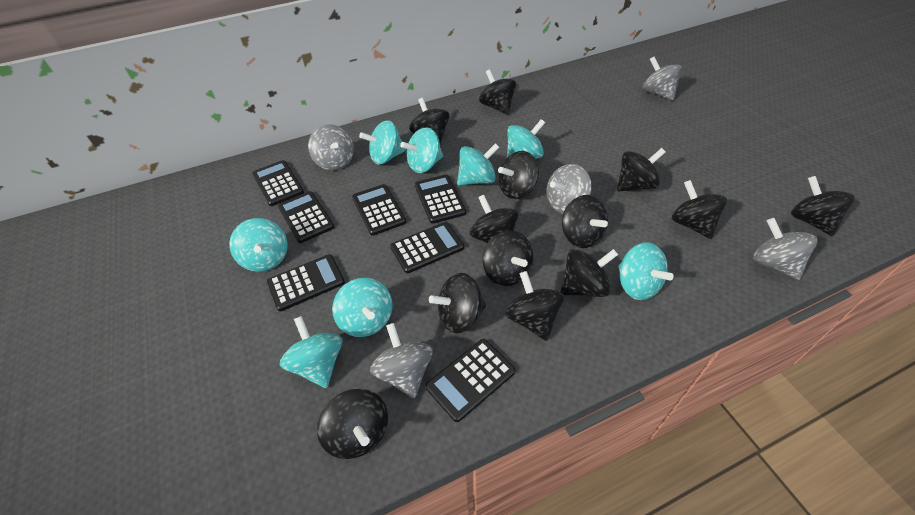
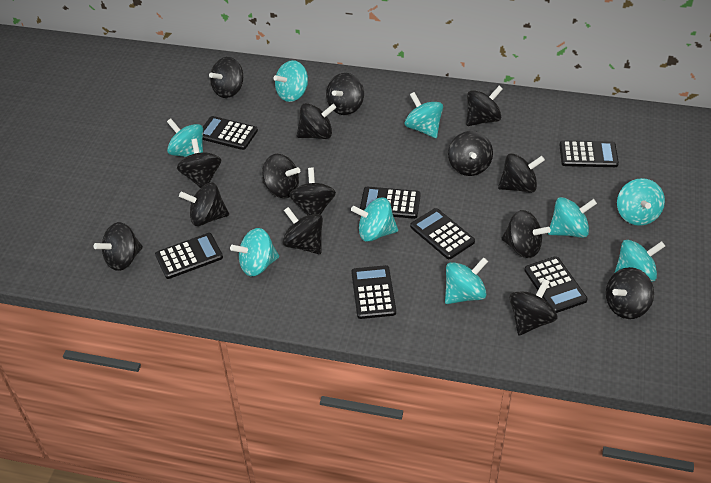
black spinning top: 13 -> 15
grey spinning top: 5 -> 0
turquoise spinning top: 8 -> 9

